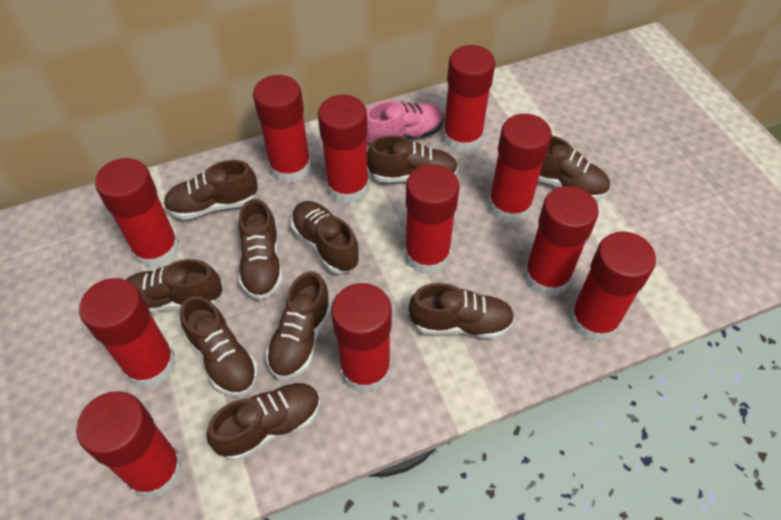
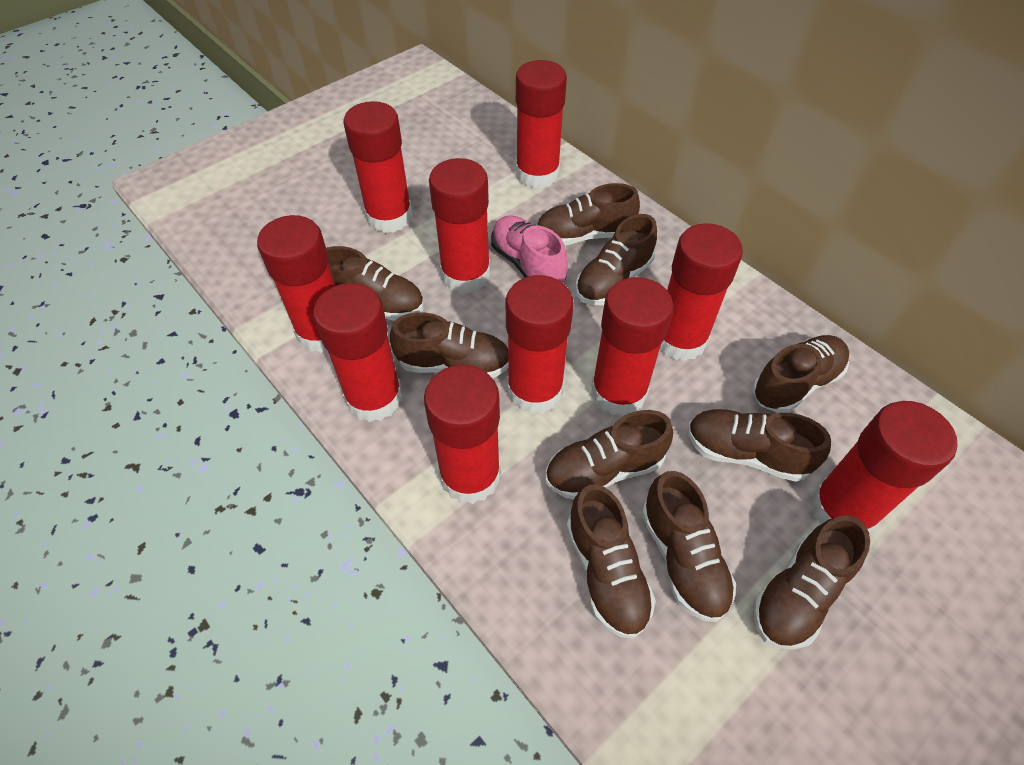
red glue stick: 11 -> 10

